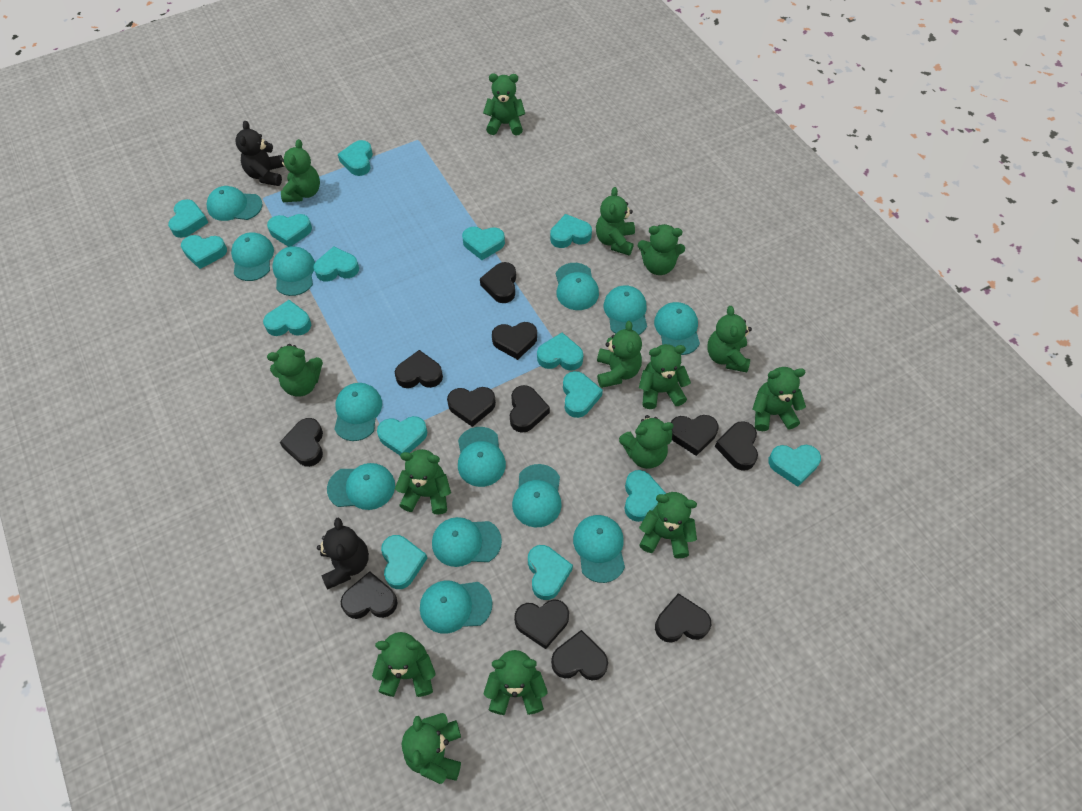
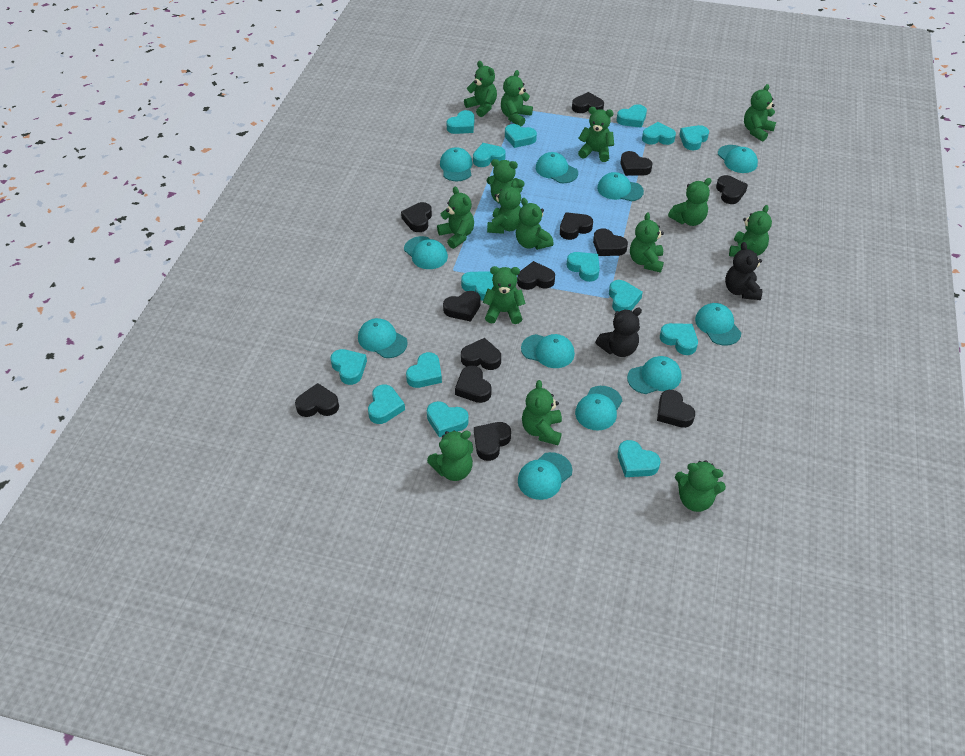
black heart: 12 -> 13
turquoise cap: 13 -> 11

